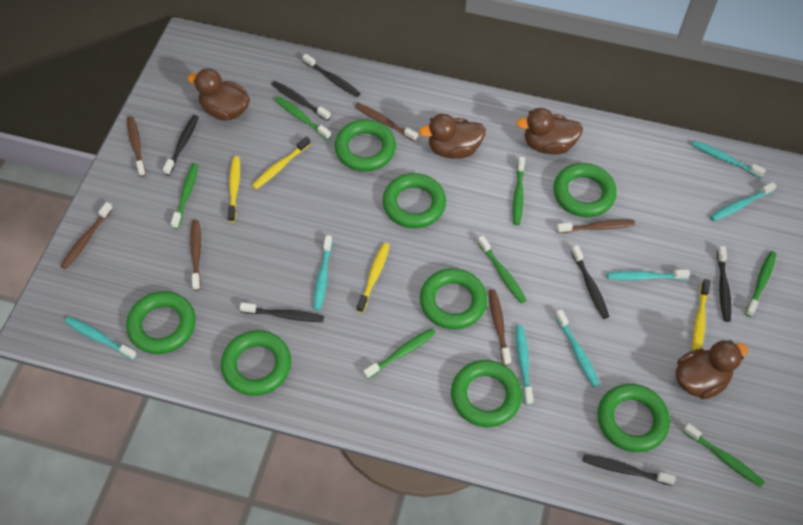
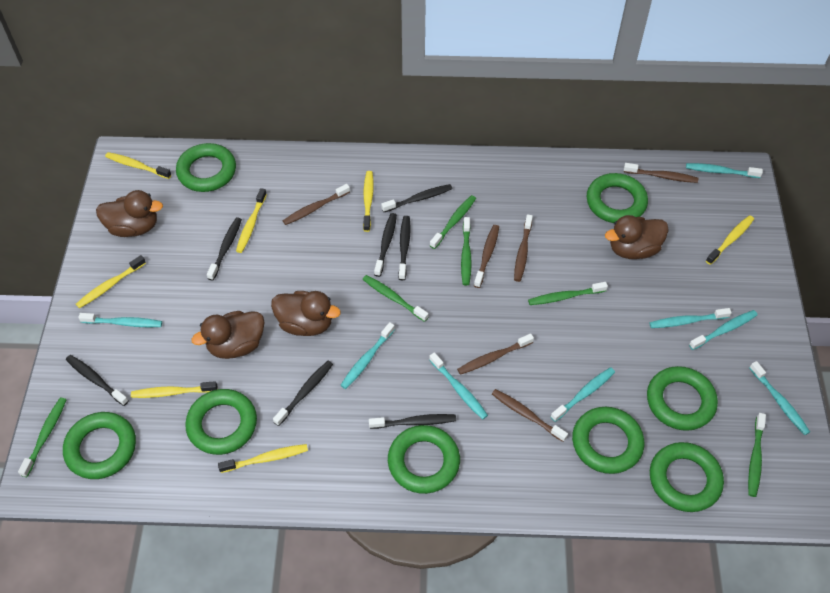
green toothbrush: 7 -> 6
turquoise toothbrush: 7 -> 8
yellow toothbrush: 4 -> 7

